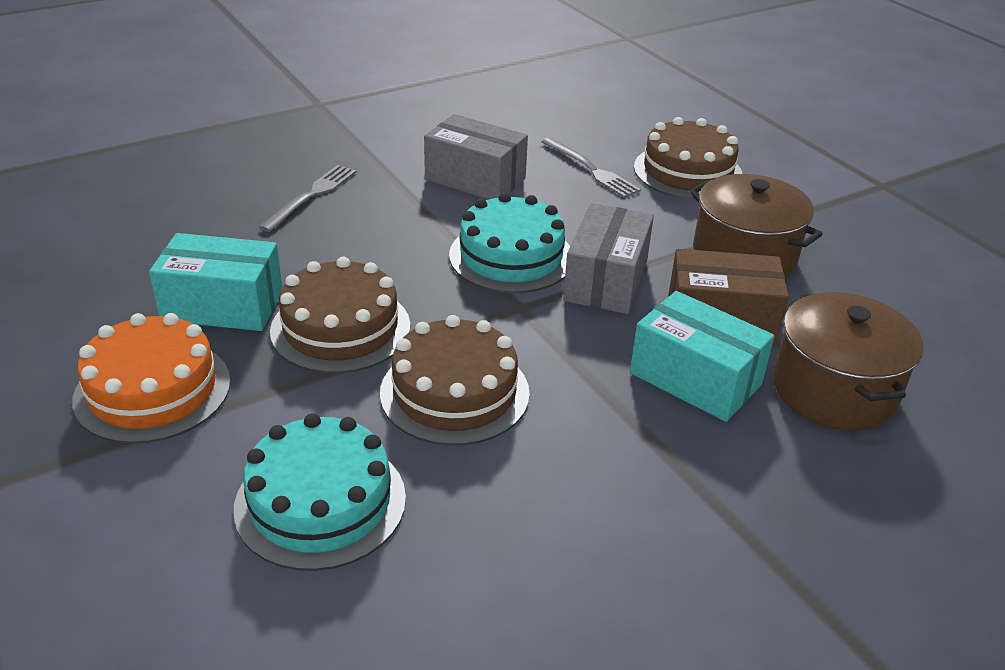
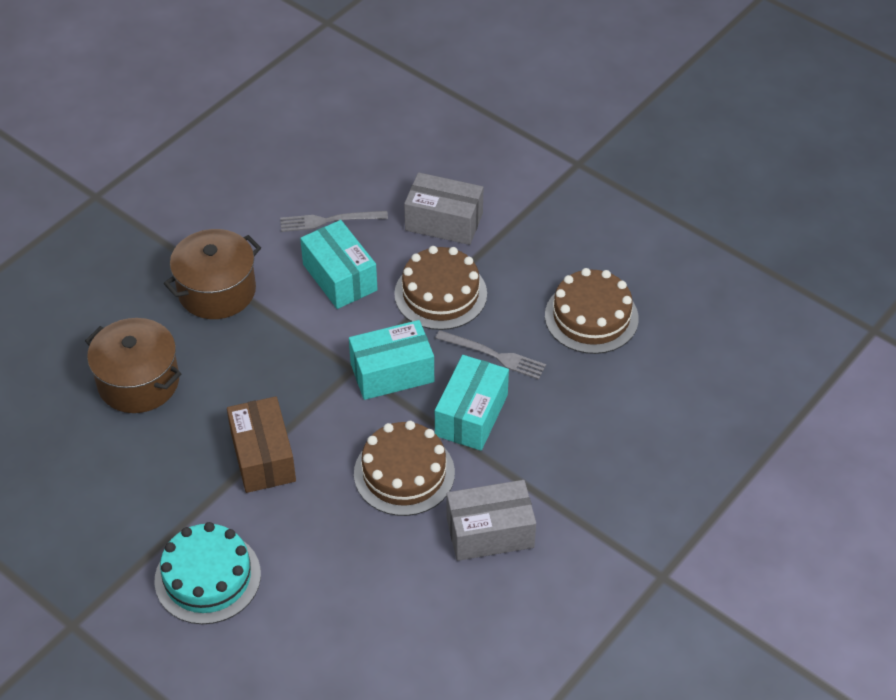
orange cake: 1 -> 0
turquoise box: 2 -> 3
turquoise cake: 2 -> 1

